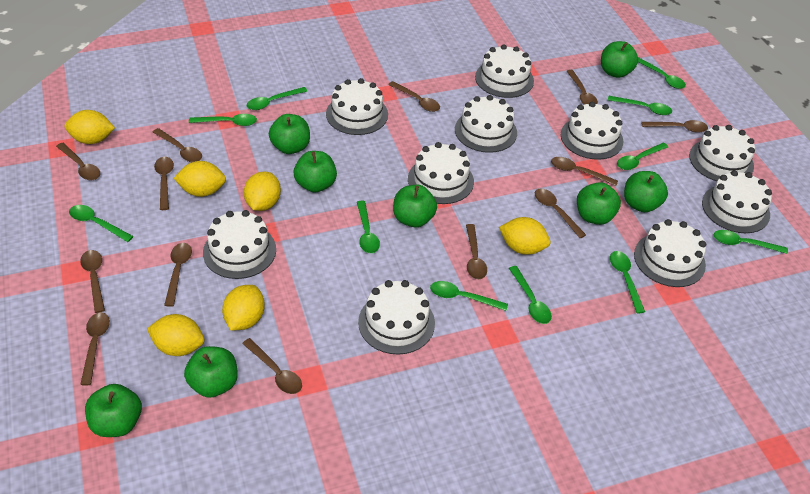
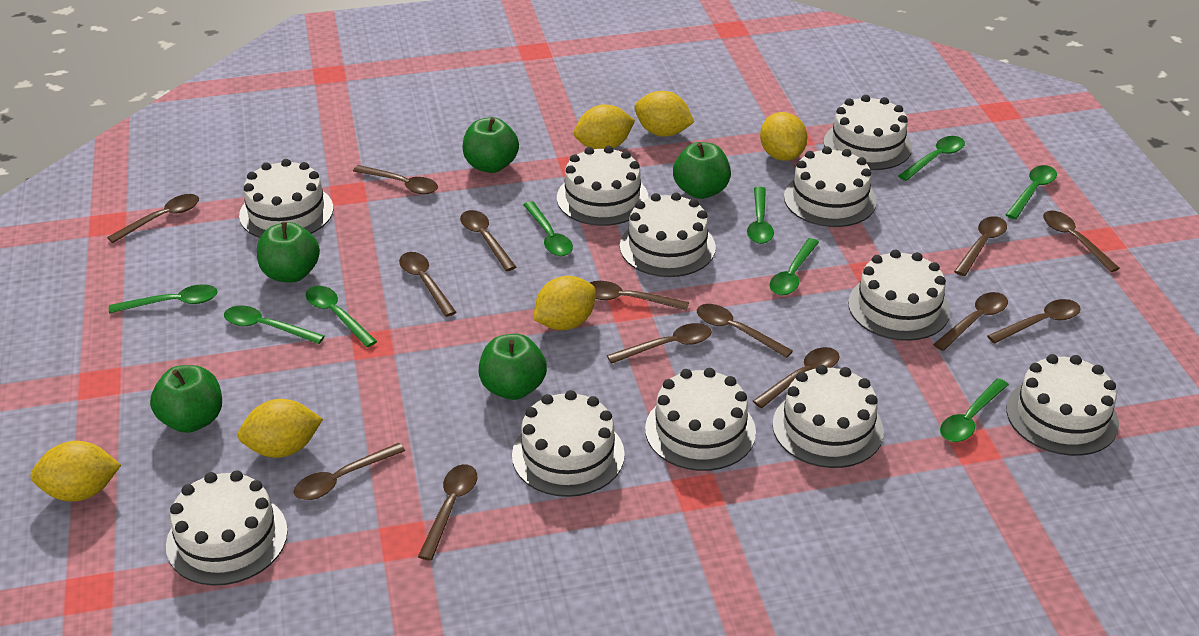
brown spoon: 13 -> 14
green apple: 8 -> 5
green spoon: 11 -> 9
white cake: 10 -> 11

